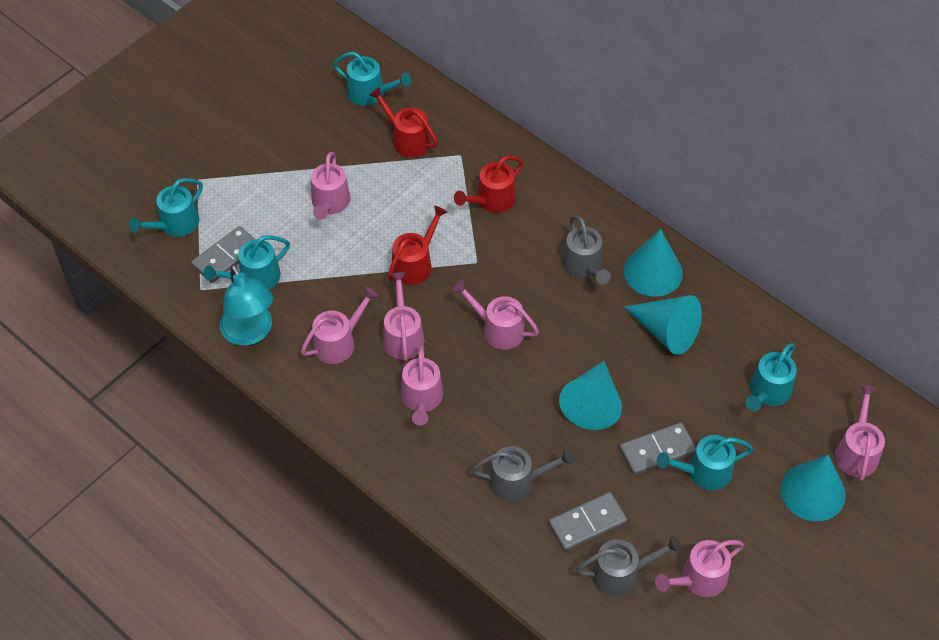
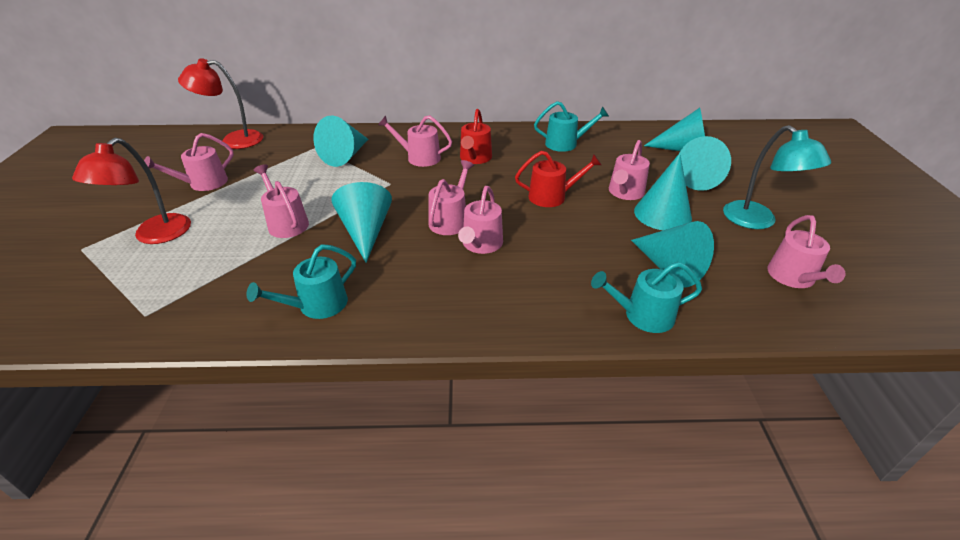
grey domino: 3 -> 0
grey watering can: 3 -> 0
red lamp: 0 -> 2
red watering can: 3 -> 2
turquoise cone: 4 -> 6
turquoise watering can: 5 -> 3

